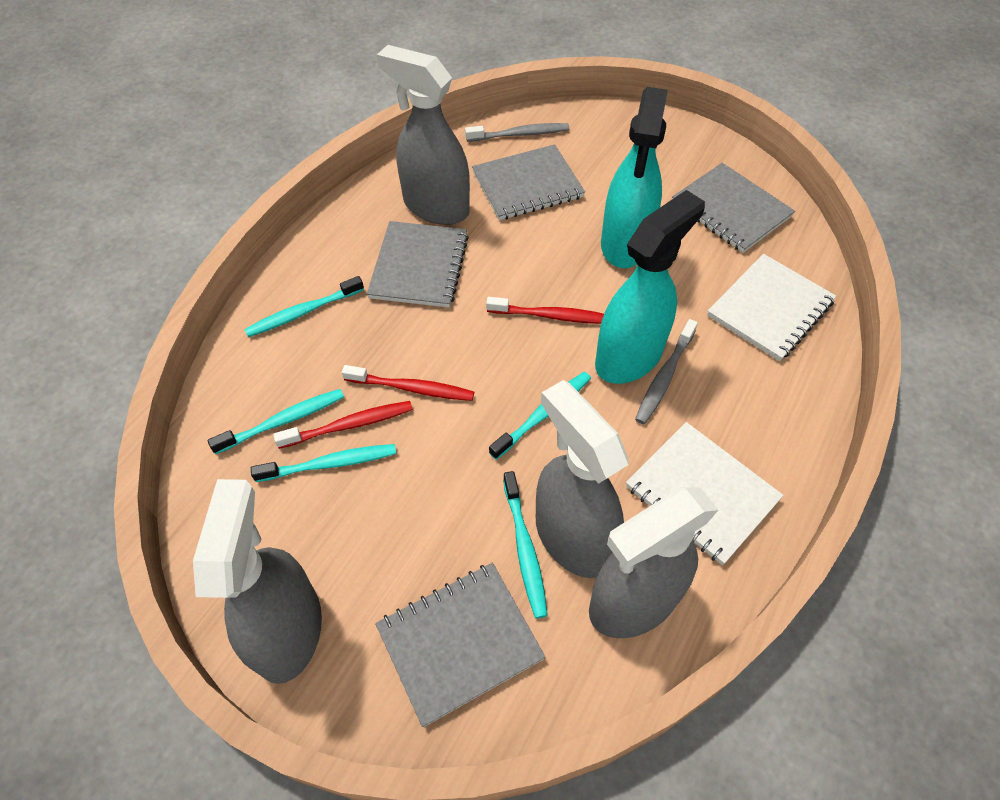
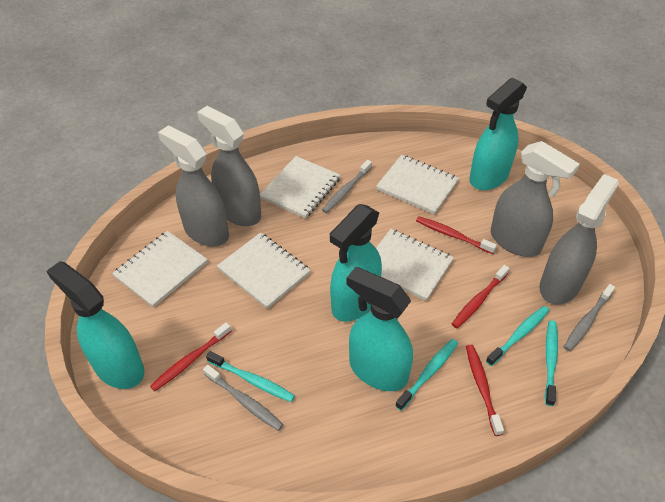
grey notebook: 4 -> 0
grey toothbrush: 2 -> 3
red toothbrush: 3 -> 4
turquoise spray bottle: 2 -> 4
turquoise toothbrush: 5 -> 4
white notebook: 2 -> 5

